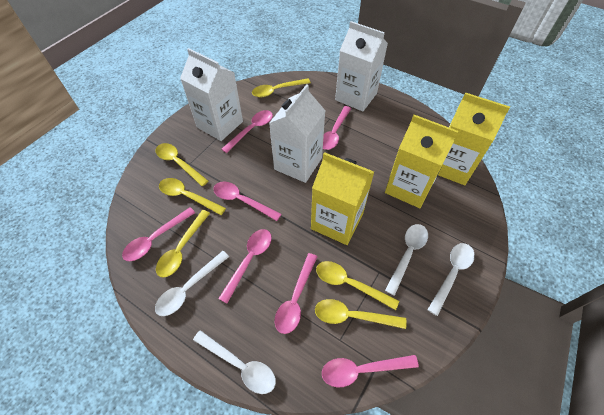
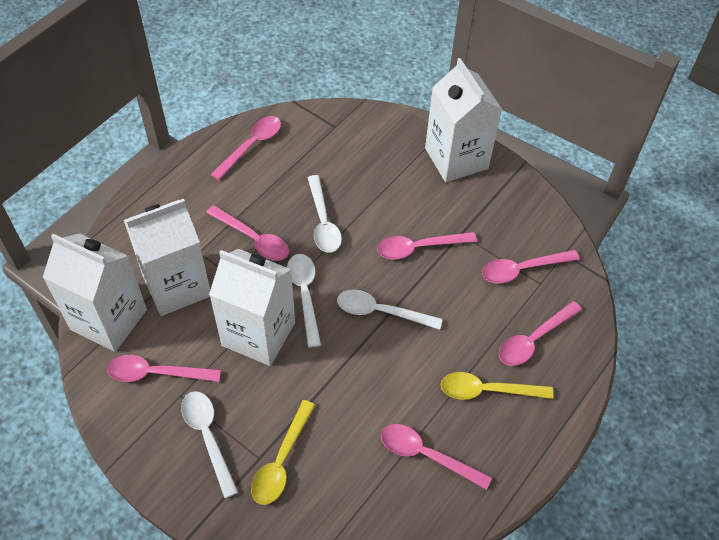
white carton: 3 -> 4
yellow carton: 3 -> 0
yellow spoon: 6 -> 2

